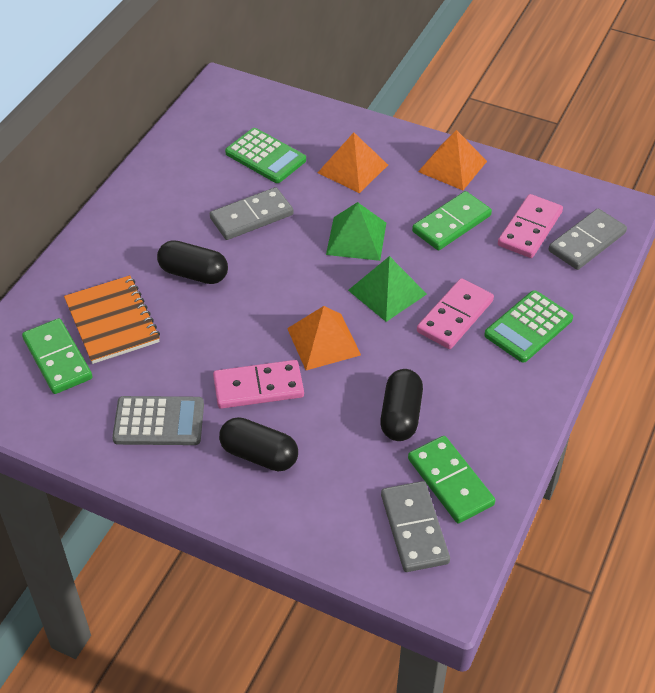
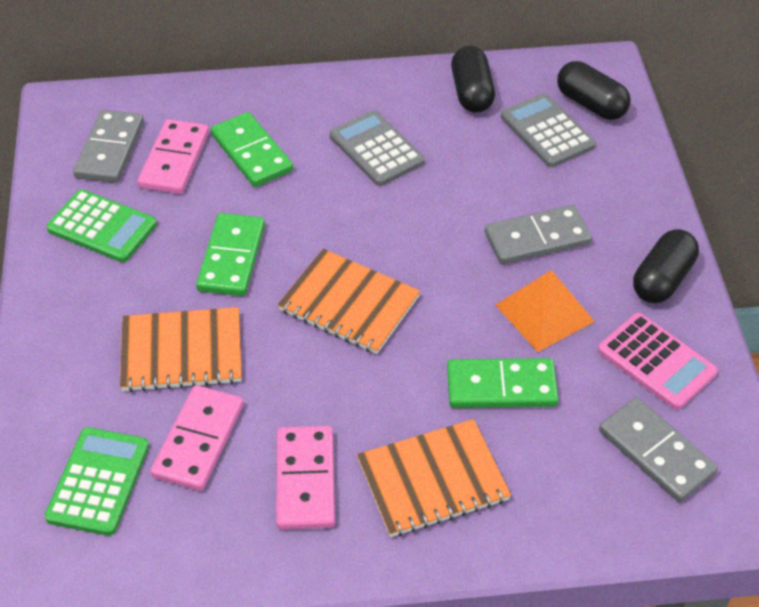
green pyramid: 2 -> 0
grey calculator: 1 -> 2
orange notebook: 1 -> 3
orange pyramid: 3 -> 1
pink calculator: 0 -> 1

